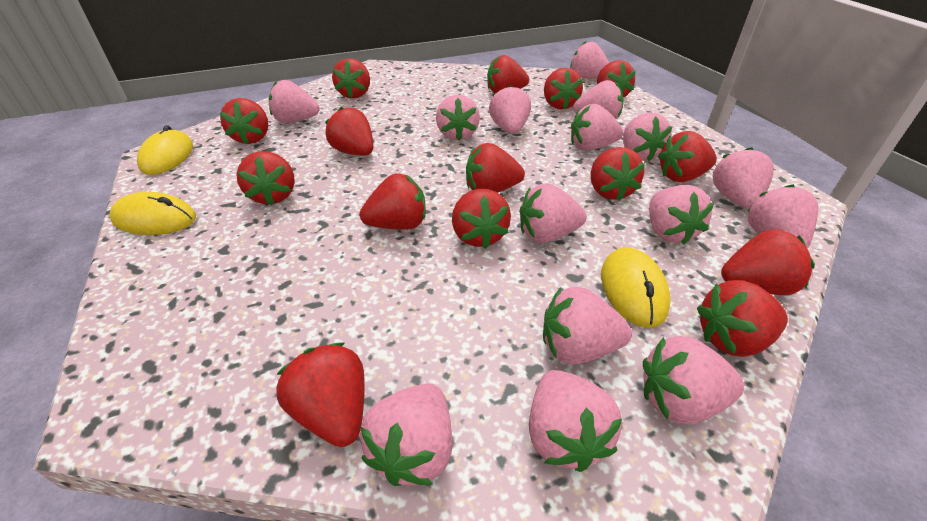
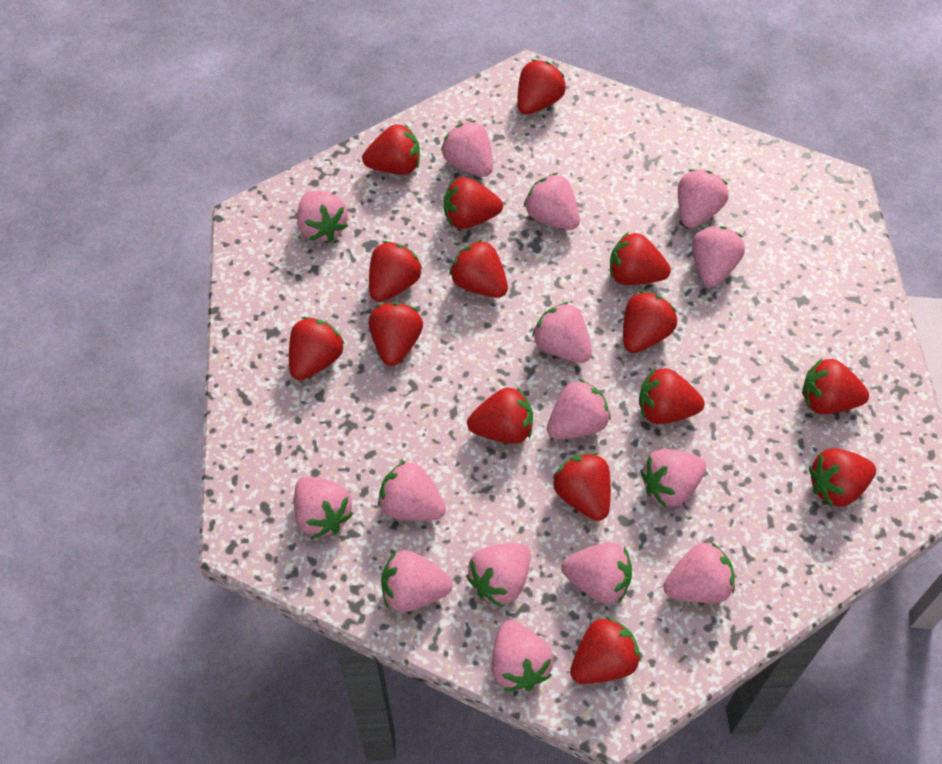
yellow mouse: 3 -> 0

